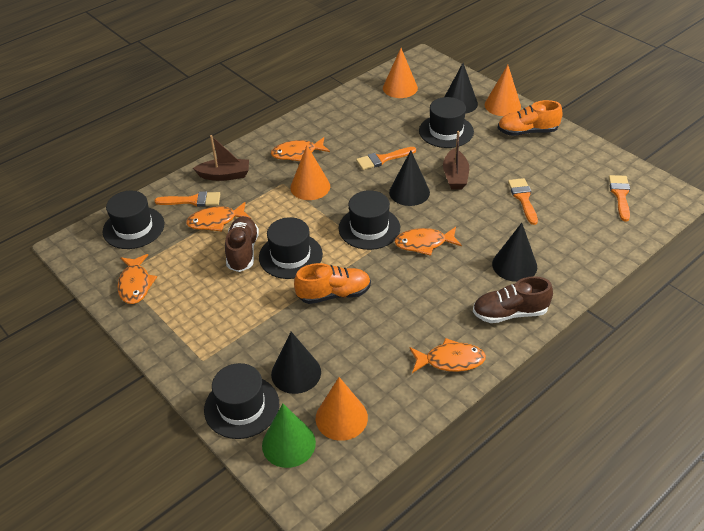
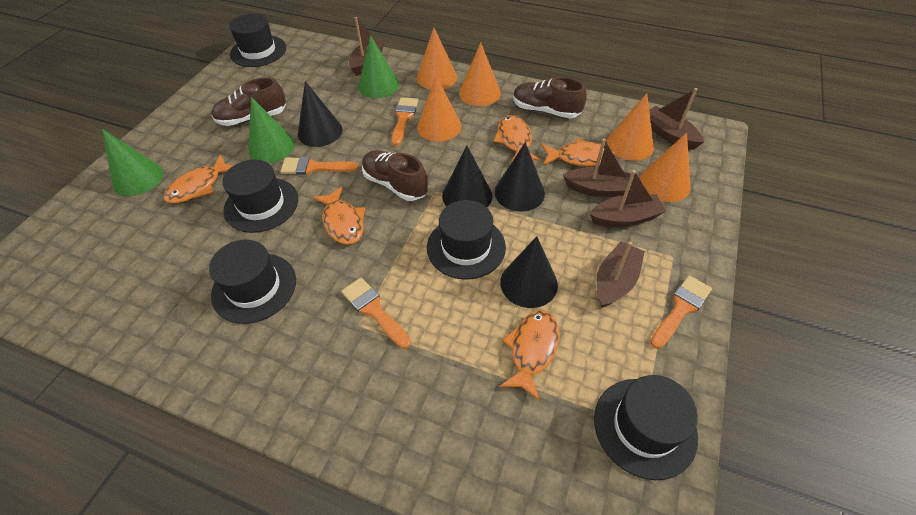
brown boat: 2 -> 5
brown shoe: 2 -> 3
green cone: 1 -> 3
orange cone: 4 -> 5
orange shoe: 2 -> 0

